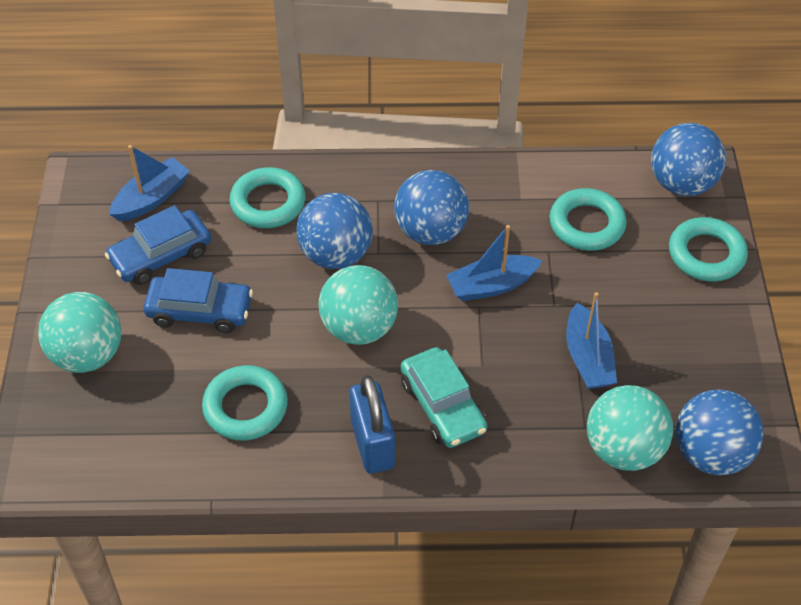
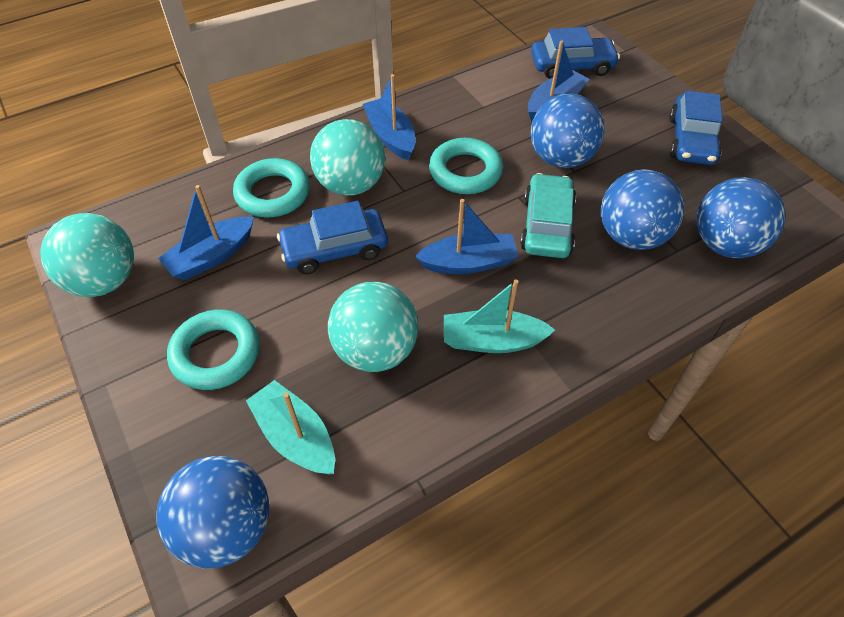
blue boat: 3 -> 4
blue car: 2 -> 3
blue padlock: 1 -> 0
turquoise boat: 0 -> 2
turquoise ring: 4 -> 3

